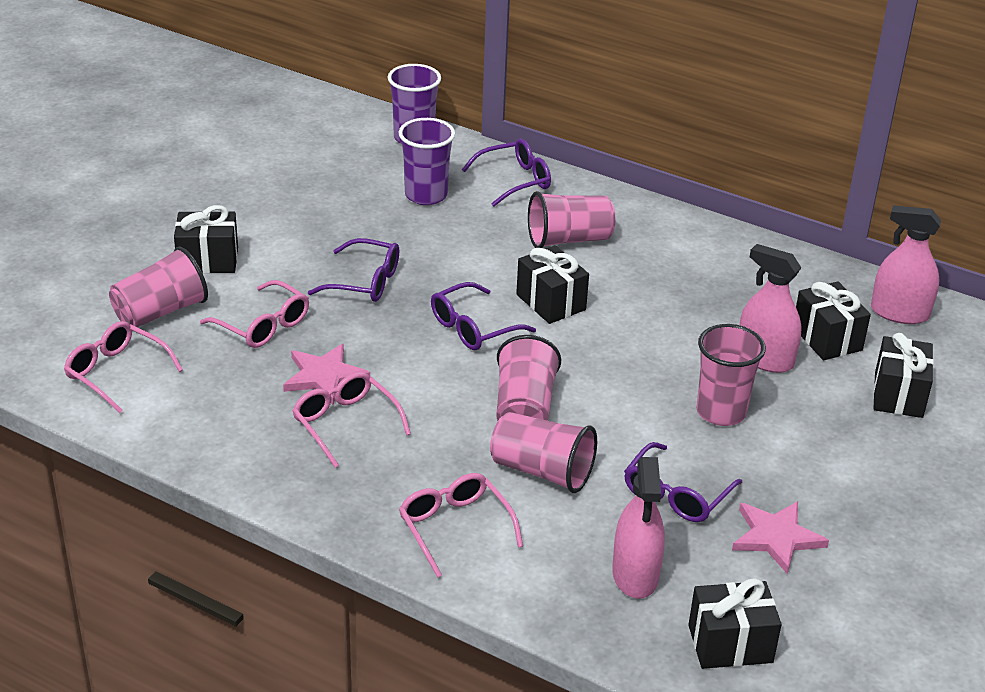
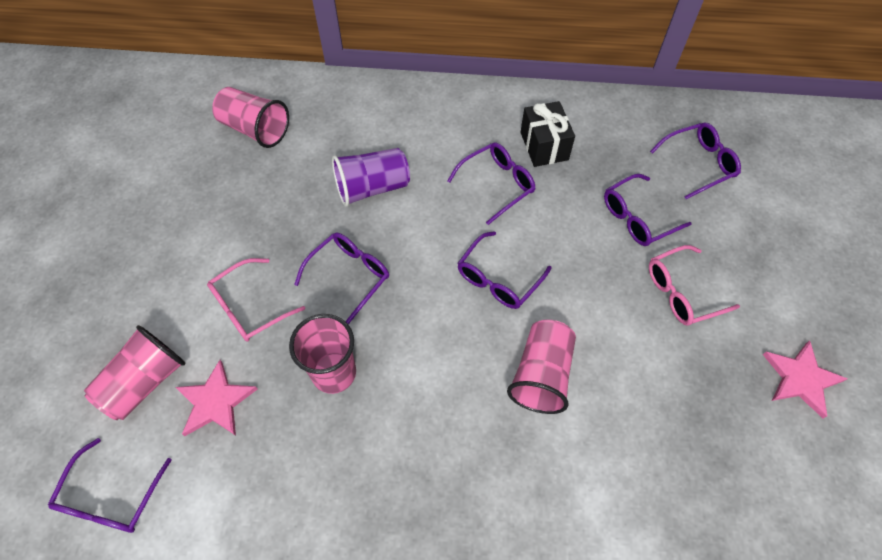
black gift: 5 -> 1
pink cup: 5 -> 4
pink glasses: 4 -> 2
pink spray bottle: 3 -> 0
purple cup: 2 -> 1
purple glasses: 4 -> 6

